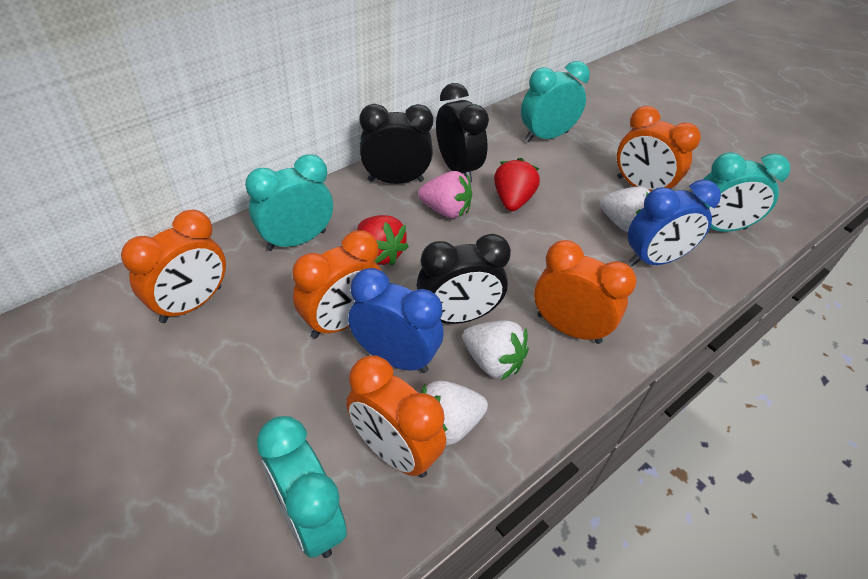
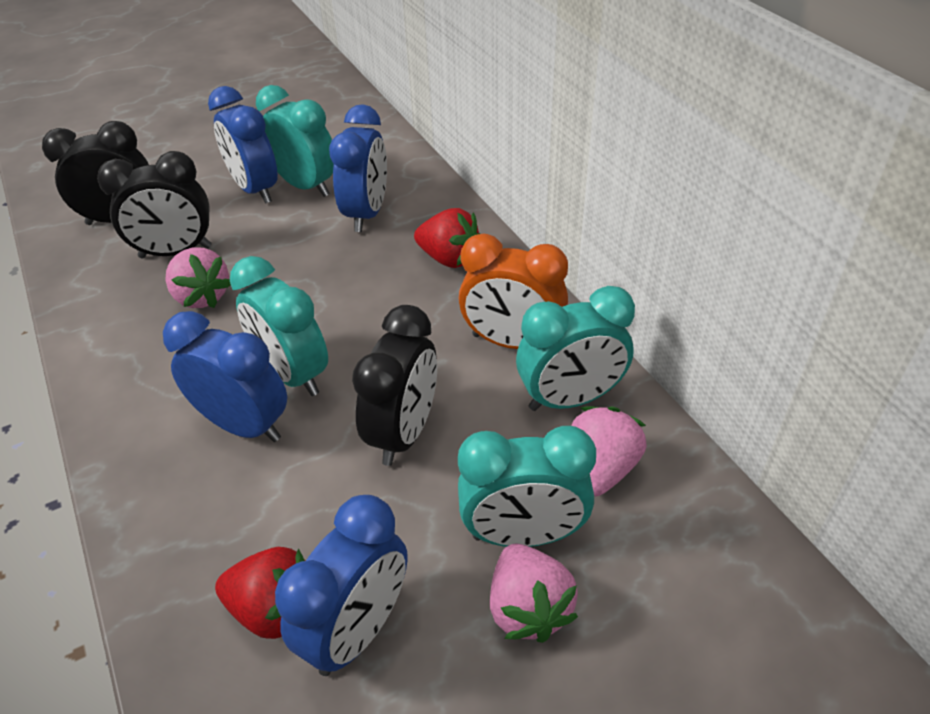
blue clock: 2 -> 4
orange clock: 5 -> 1
pink strawberry: 1 -> 3
white strawberry: 3 -> 0

